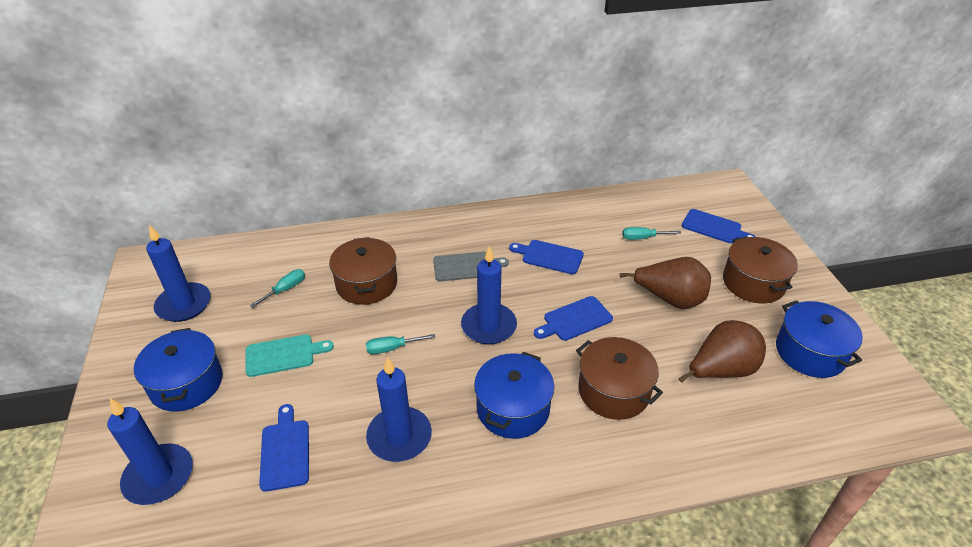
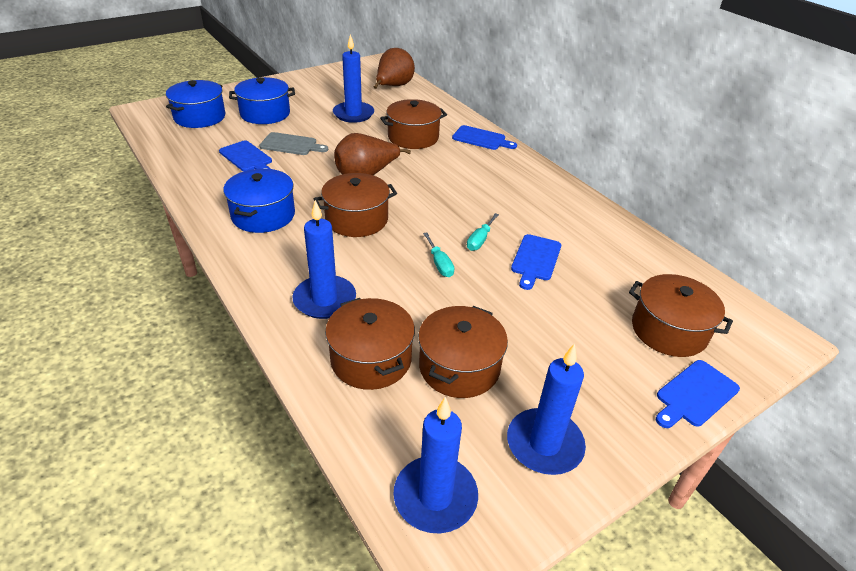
brown pot: 3 -> 5
turquoise cutting board: 1 -> 0
turquoise screwdriver: 3 -> 2

